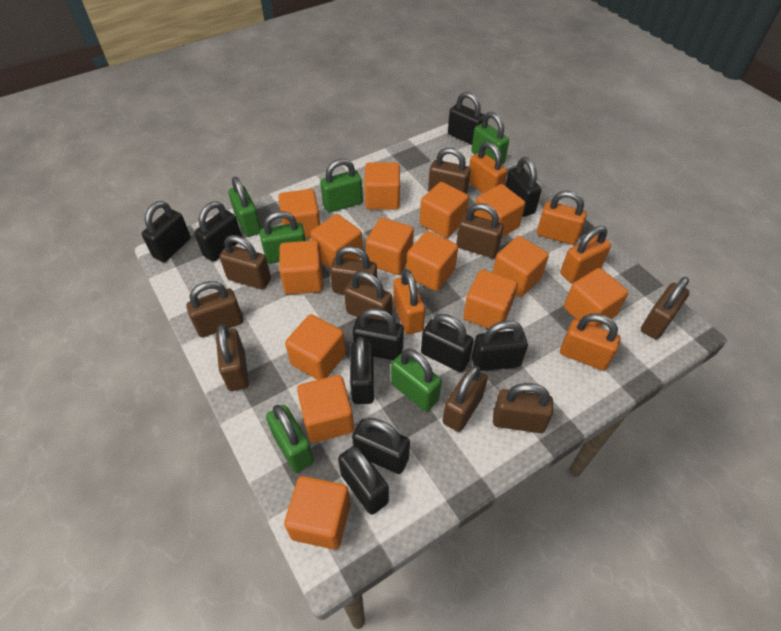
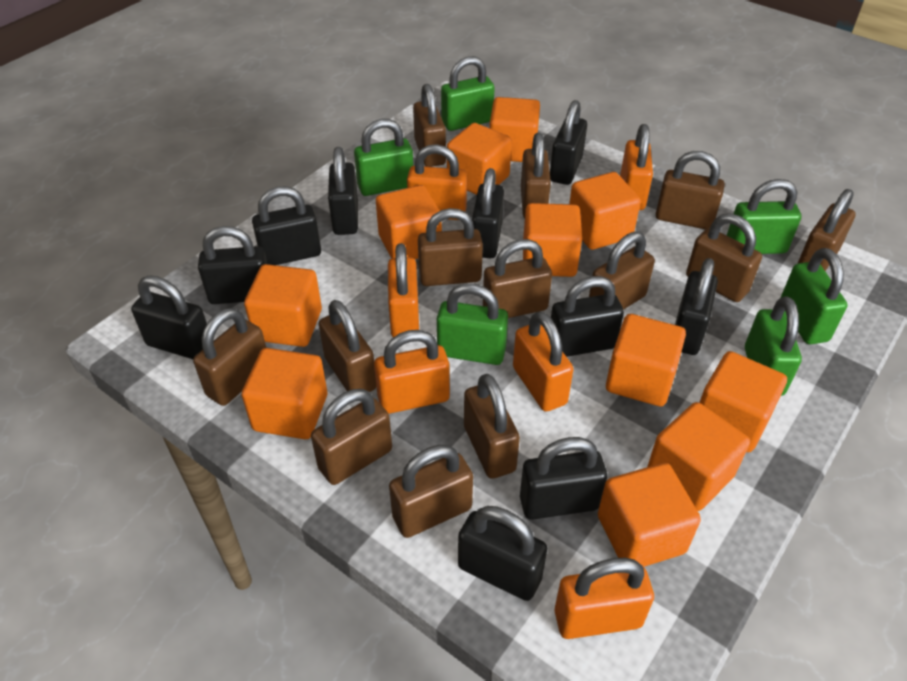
brown padlock: 10 -> 13
orange cube: 14 -> 11
orange padlock: 5 -> 6

